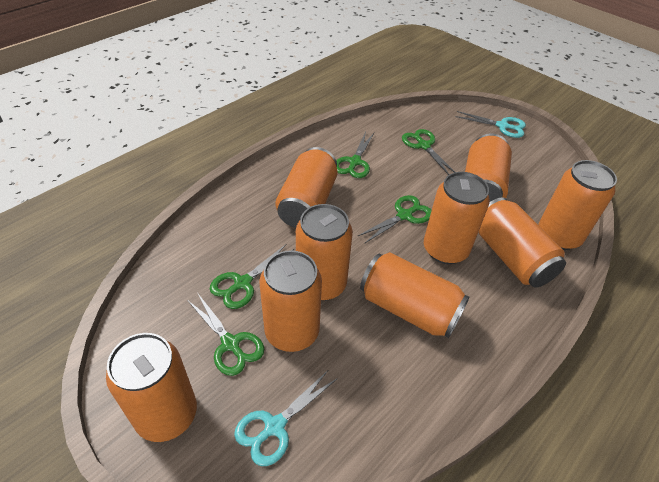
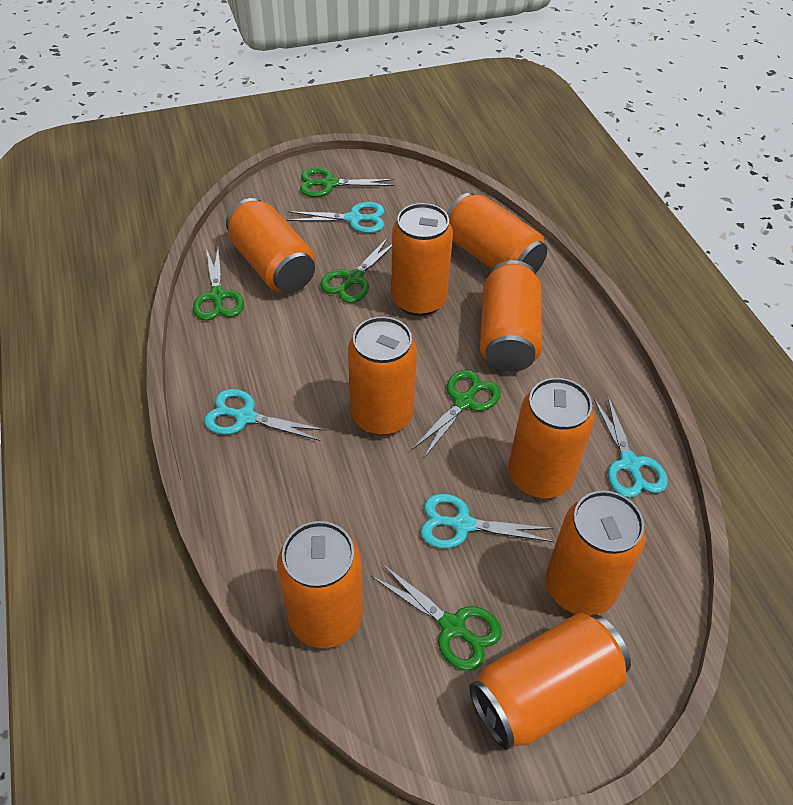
turquoise scissors: 2 -> 4

